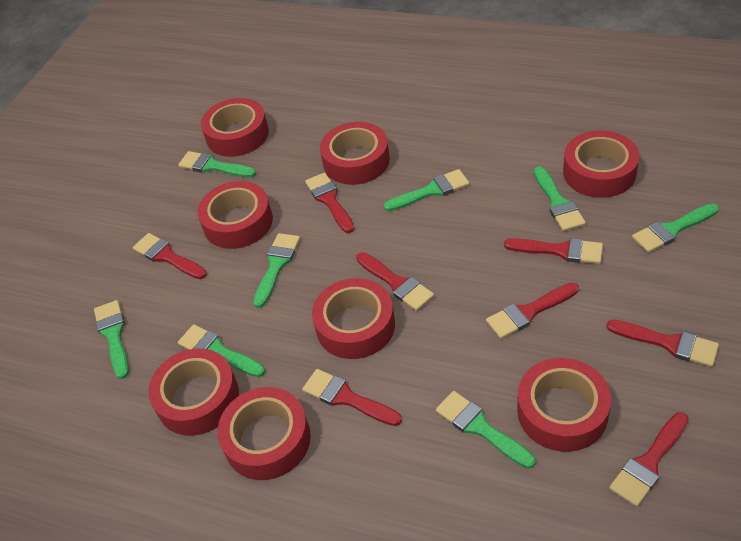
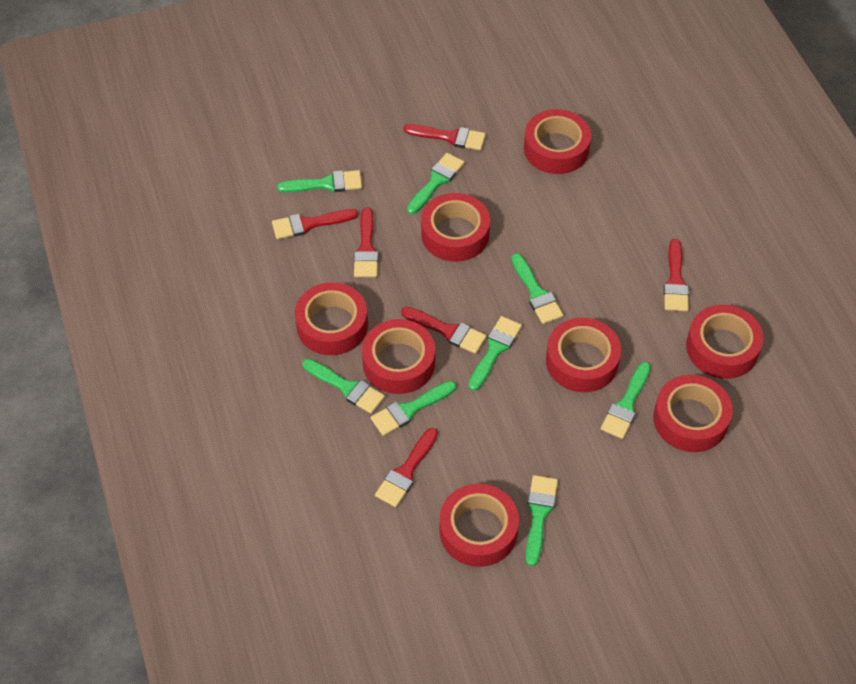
red brush: 8 -> 6

